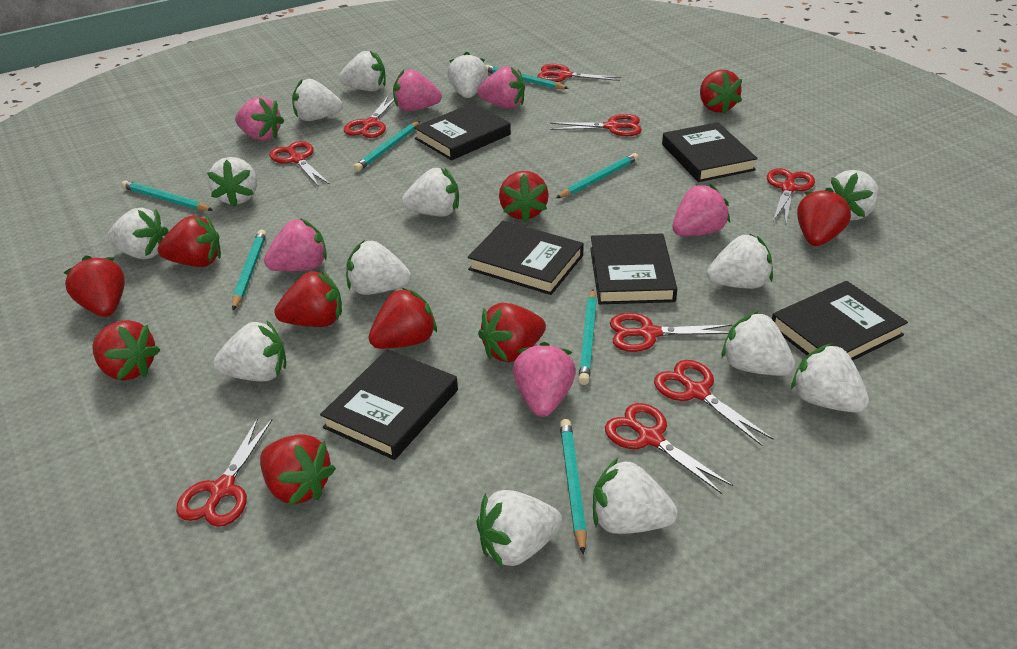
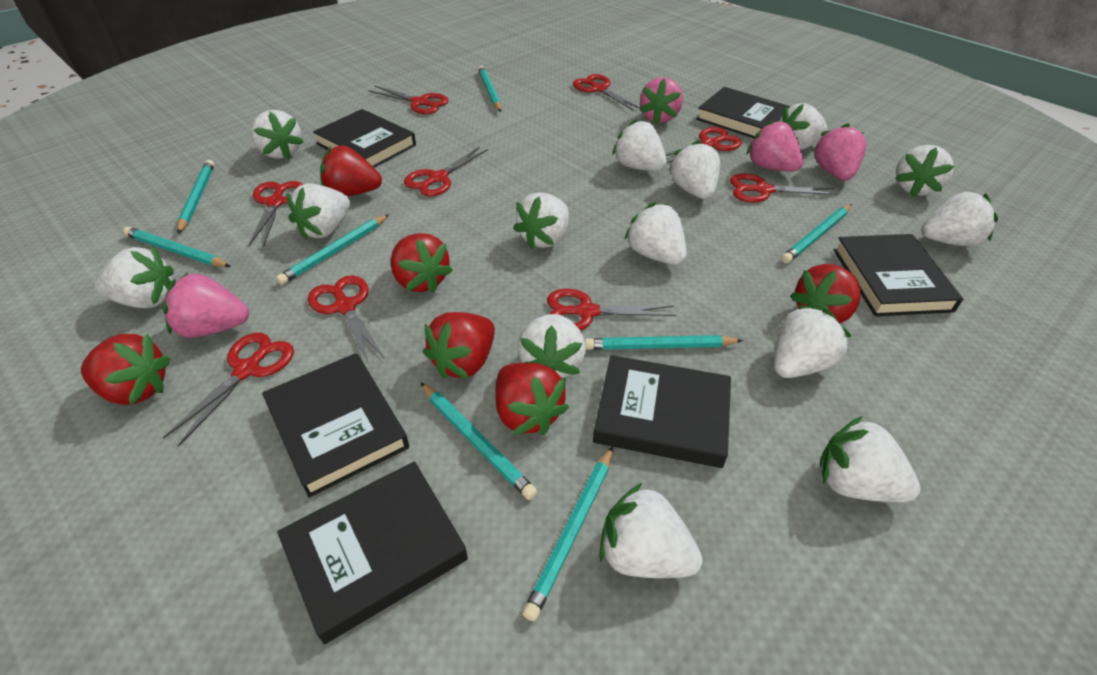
pink strawberry: 6 -> 4
red strawberry: 10 -> 6
turquoise pencil: 7 -> 8

